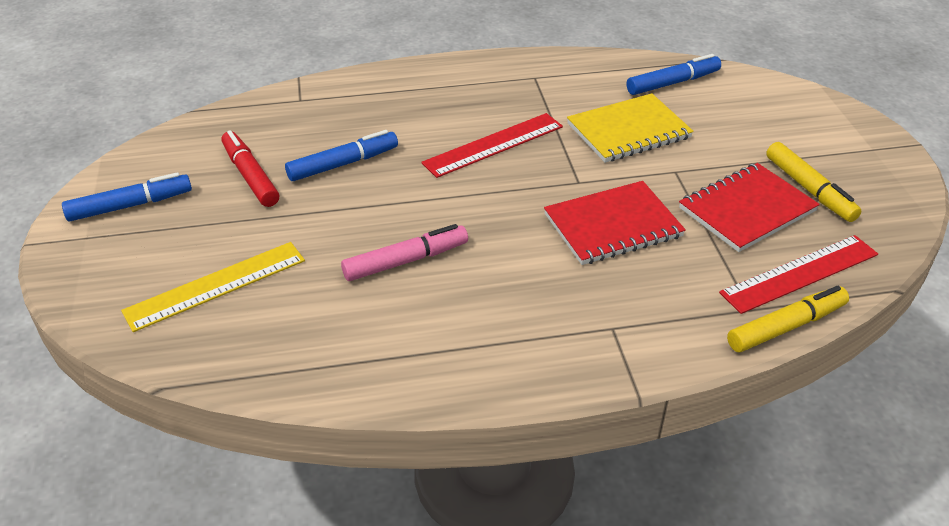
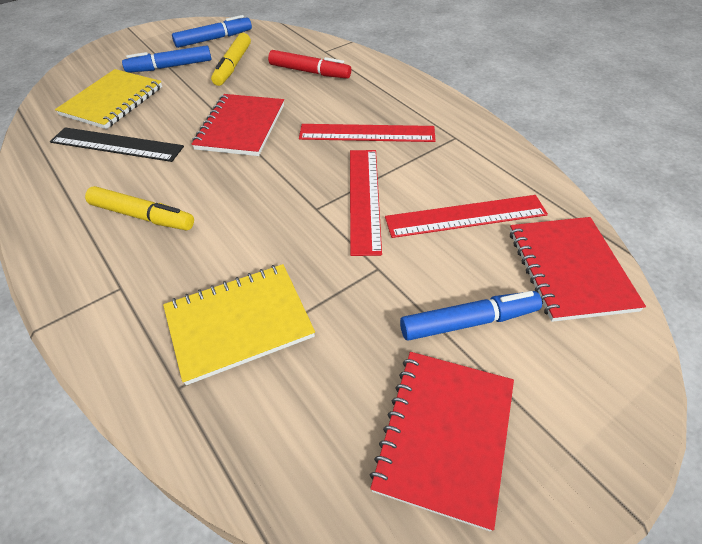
black ruler: 0 -> 1
pink marker: 1 -> 0
red notebook: 2 -> 3
red ruler: 2 -> 3
yellow notebook: 1 -> 2
yellow ruler: 1 -> 0

